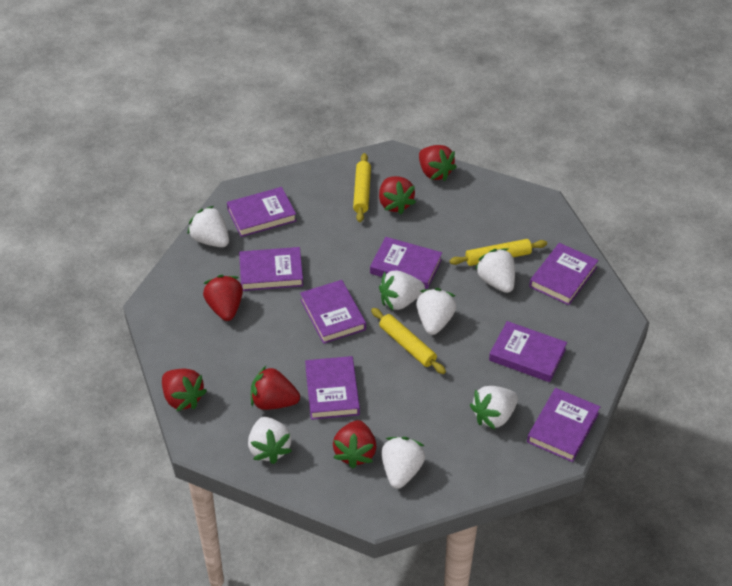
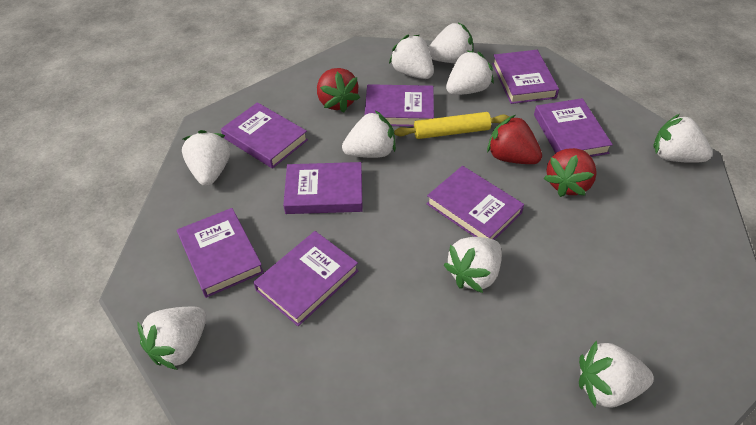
red strawberry: 6 -> 3
white strawberry: 7 -> 9
yellow rolling pin: 3 -> 1

